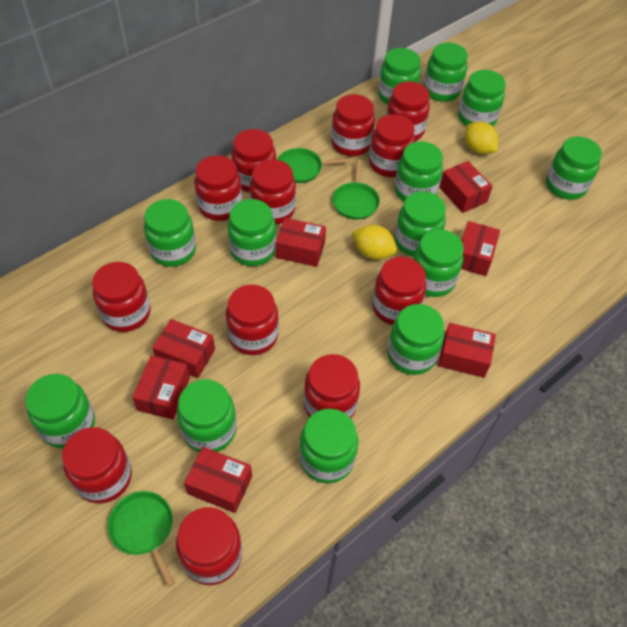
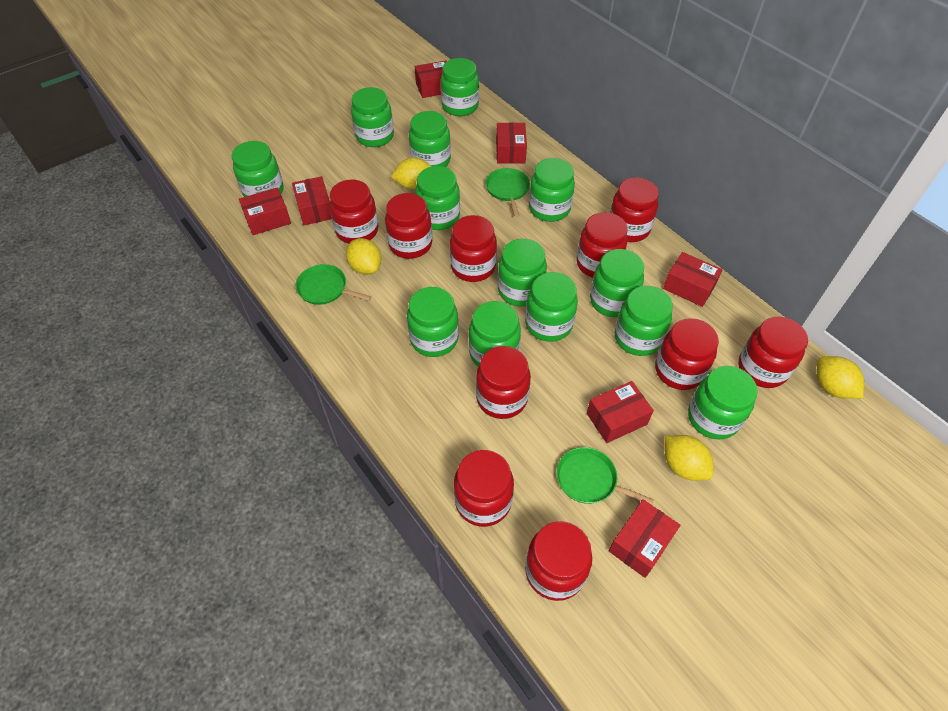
red jar: 12 -> 10
yellow lemon: 2 -> 4

